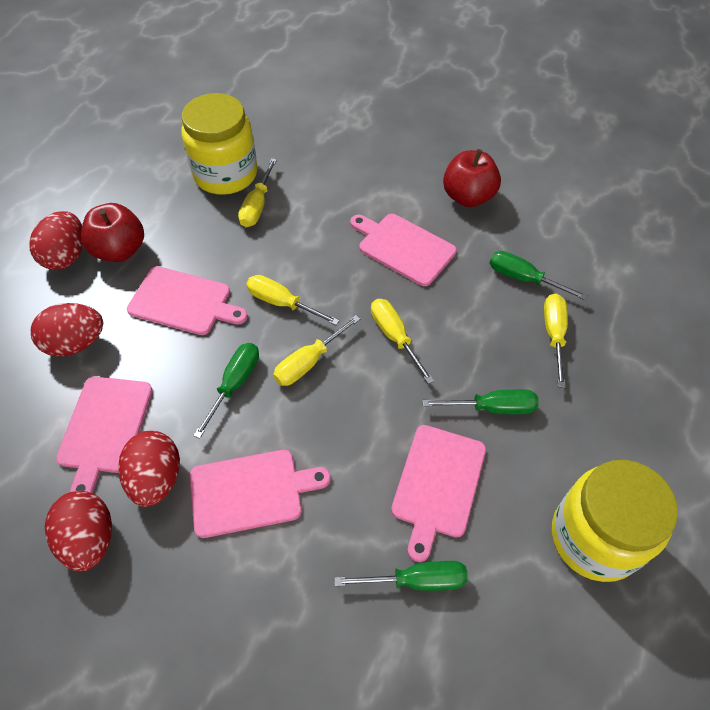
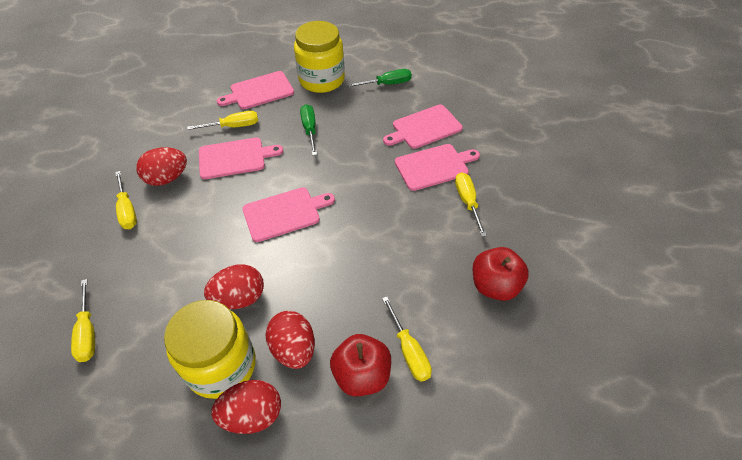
green screwdriver: 4 -> 2

